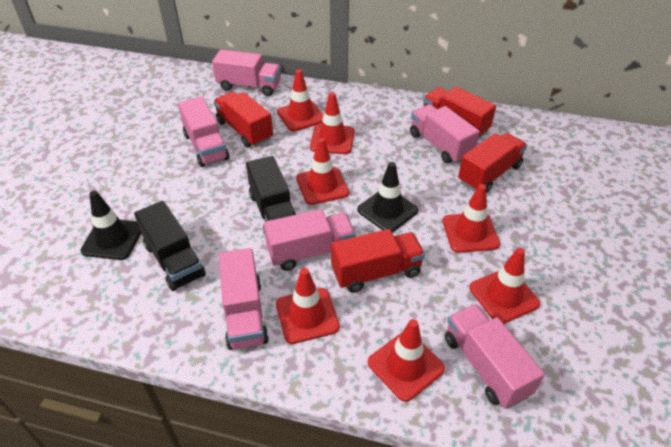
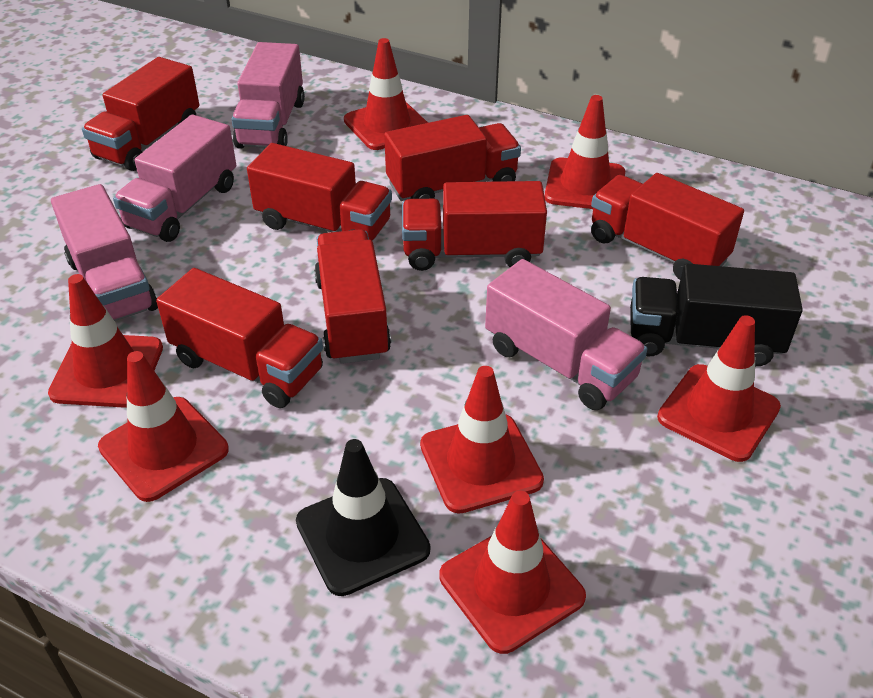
black traffic cone: 2 -> 1
black truck: 2 -> 1
pink truck: 6 -> 4
red truck: 4 -> 7

